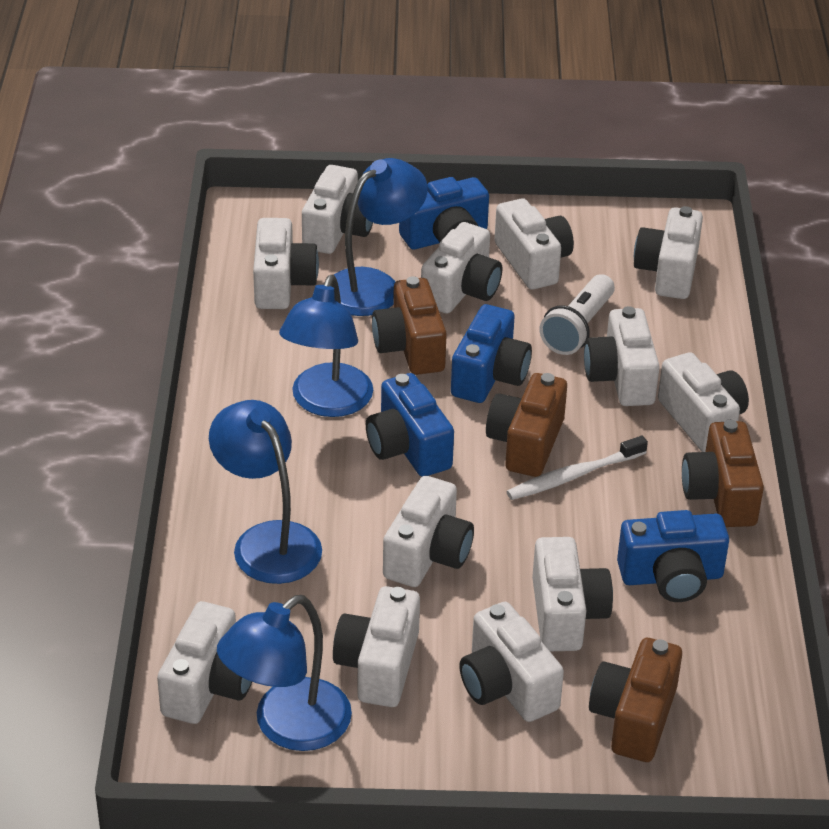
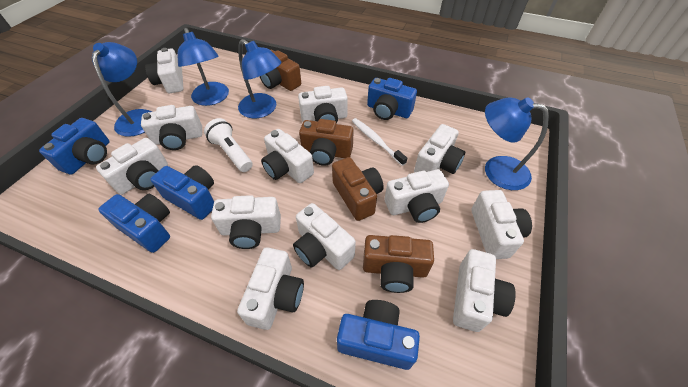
blue camera: 4 -> 5

